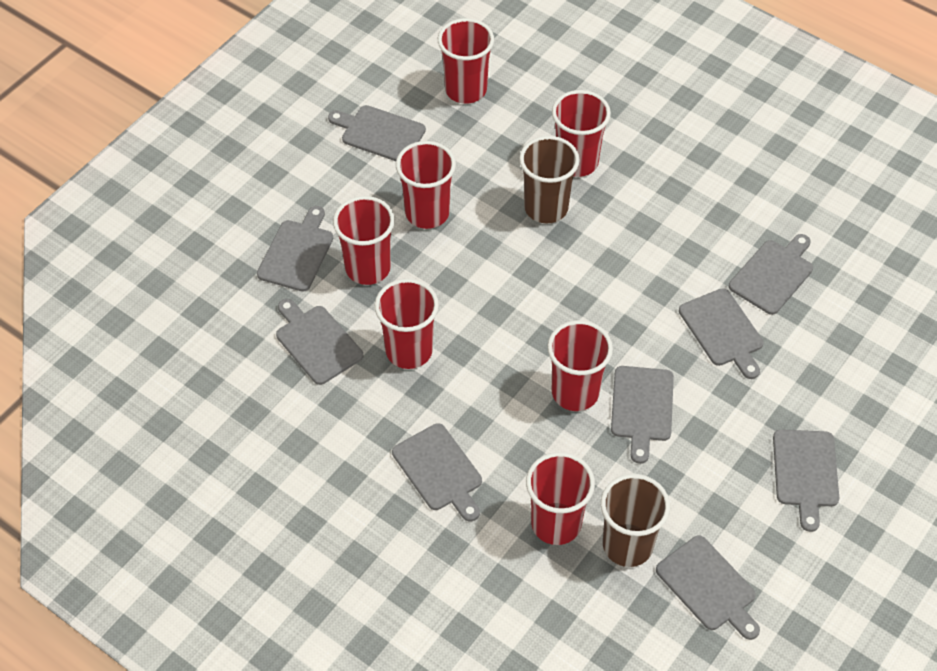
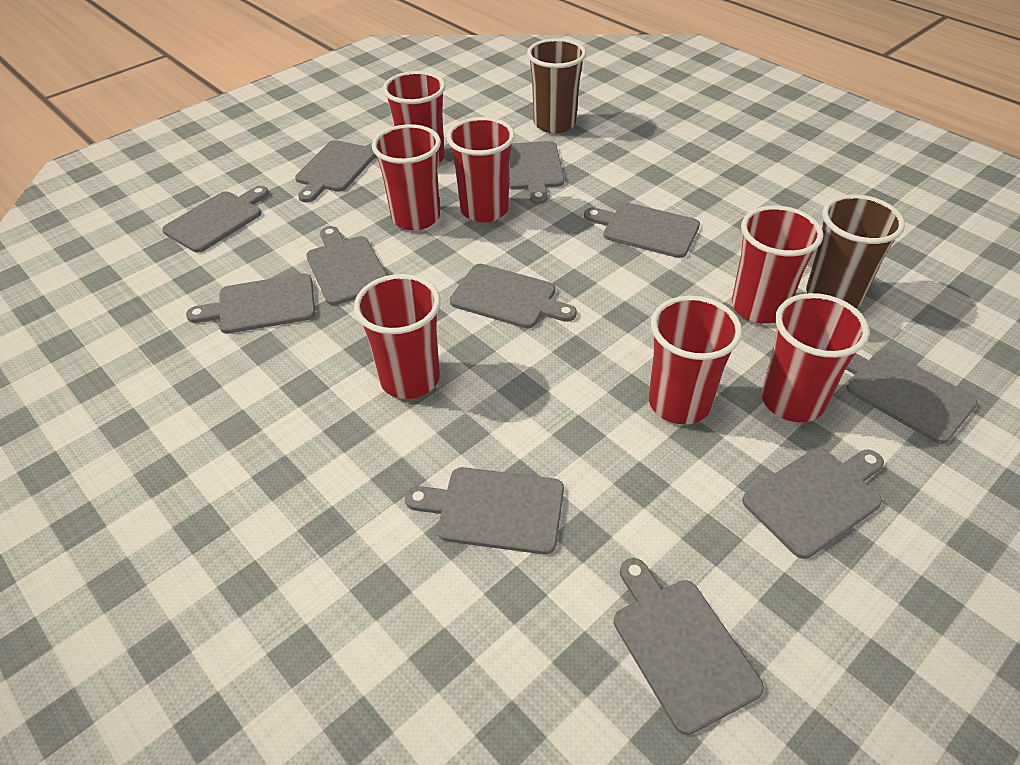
grey cutting board: 9 -> 11

